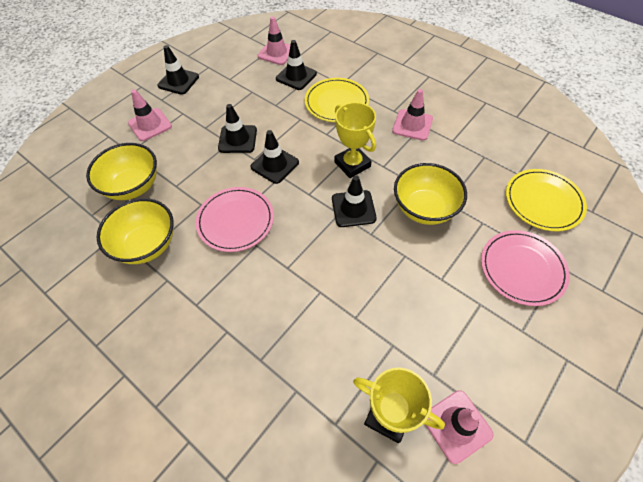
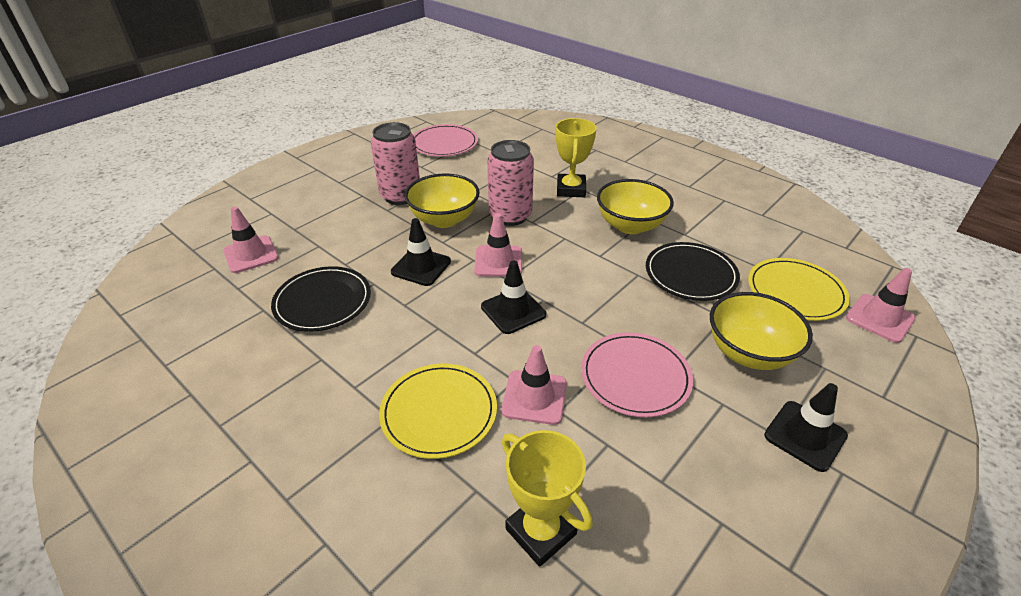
black plate: 0 -> 2
black traffic cone: 5 -> 3
pink can: 0 -> 2

